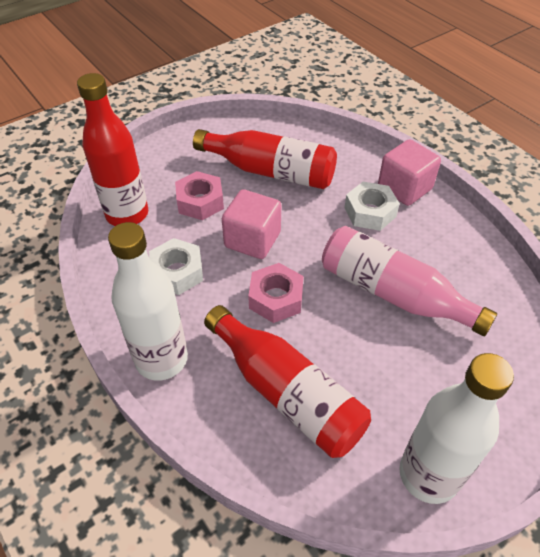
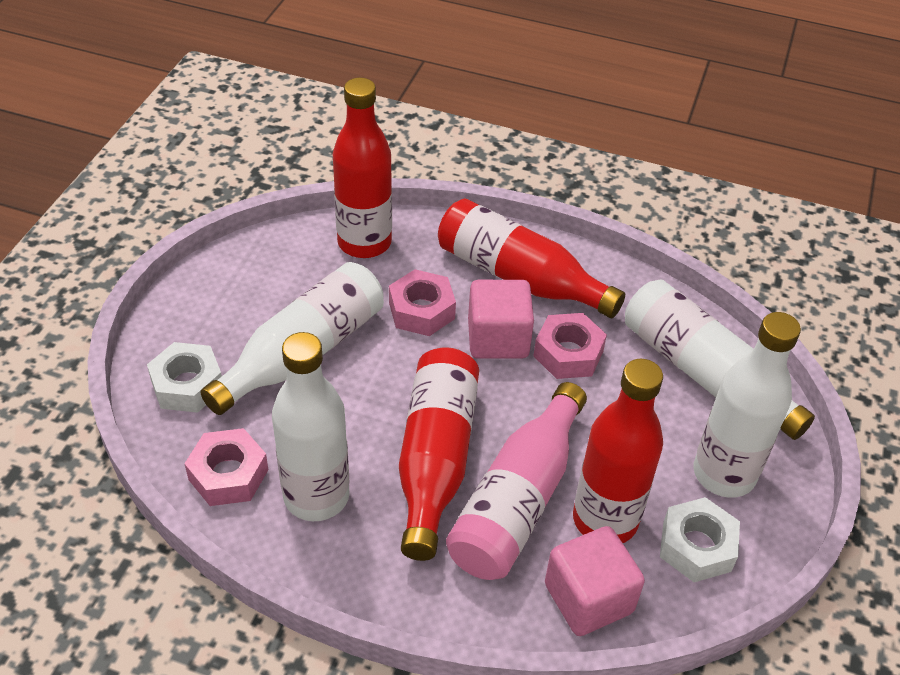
pink nut: 2 -> 3
red bottle: 3 -> 4
white bottle: 2 -> 4

